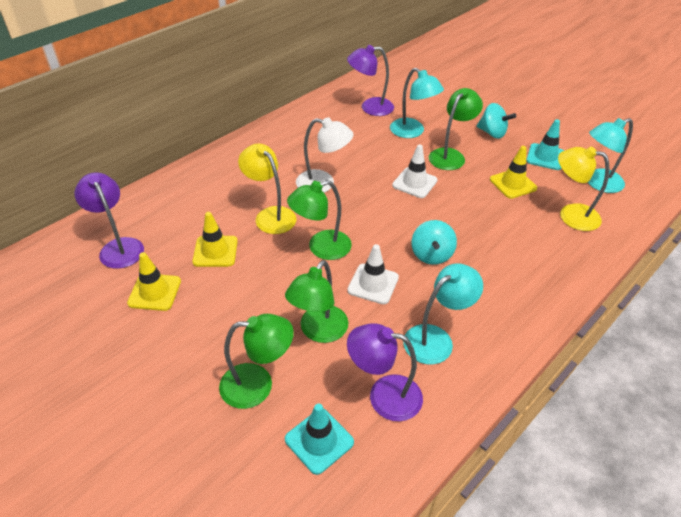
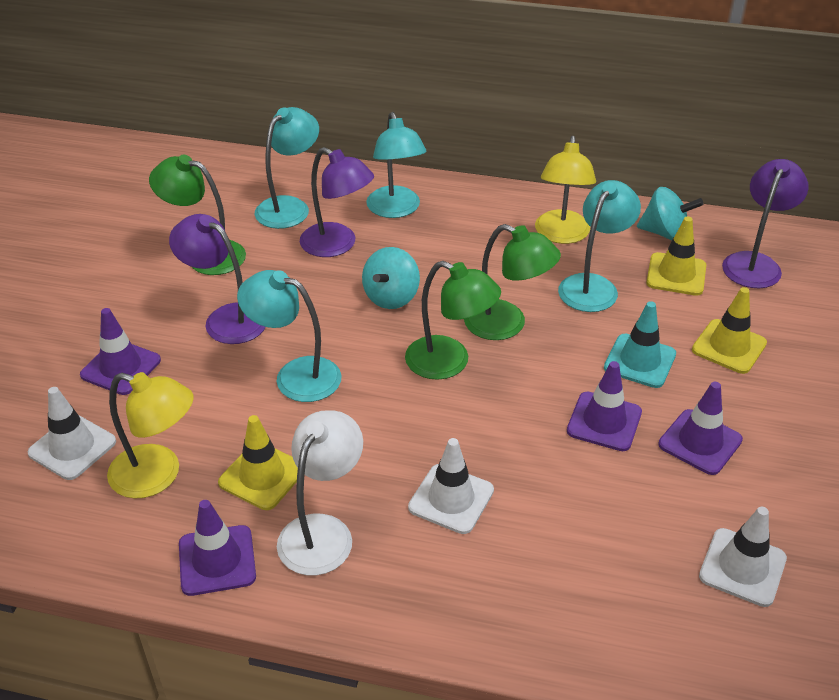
green lamp: 4 -> 3
purple traffic cone: 0 -> 4
turquoise lamp: 3 -> 4
turquoise traffic cone: 2 -> 1
white traffic cone: 2 -> 3

